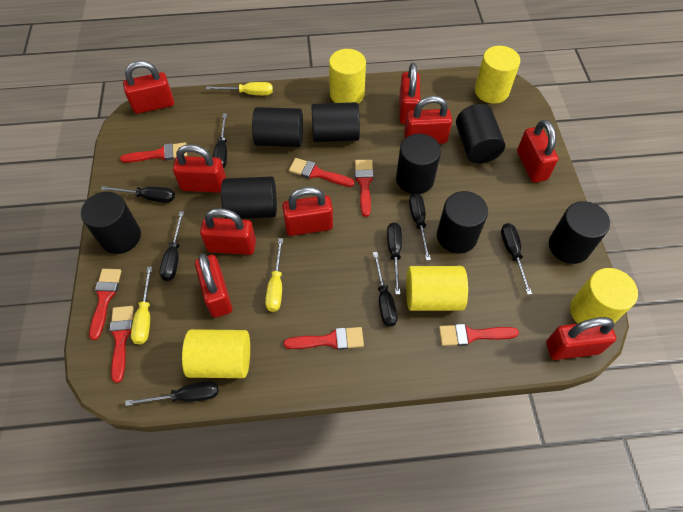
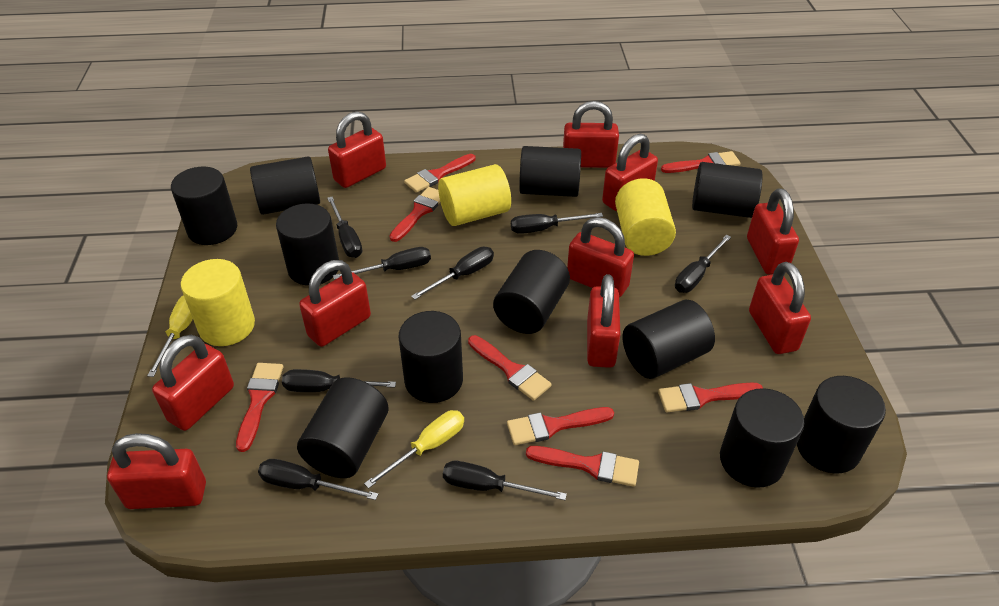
black cylinder: 8 -> 11
red brush: 7 -> 8
red padlock: 9 -> 10
yellow cylinder: 5 -> 3
yellow screwdriver: 3 -> 2

